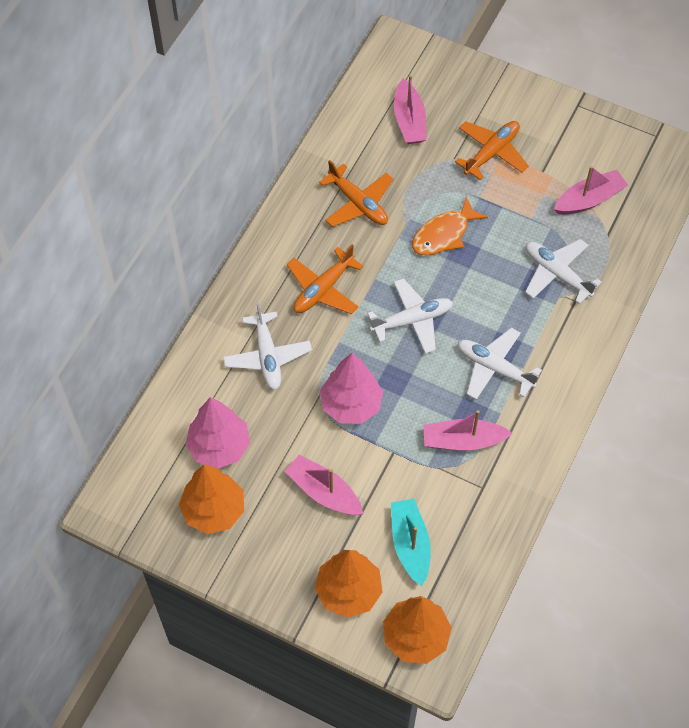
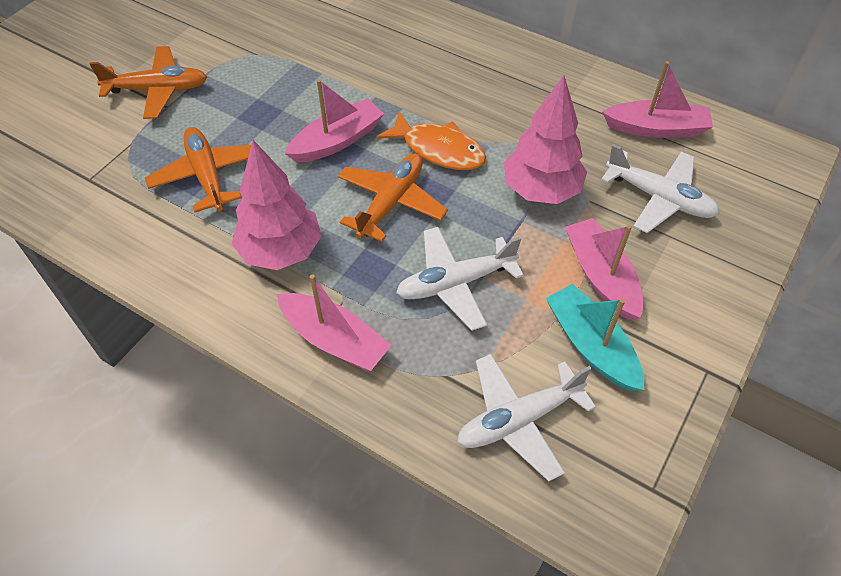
orange tree: 3 -> 0
white plane: 4 -> 3

